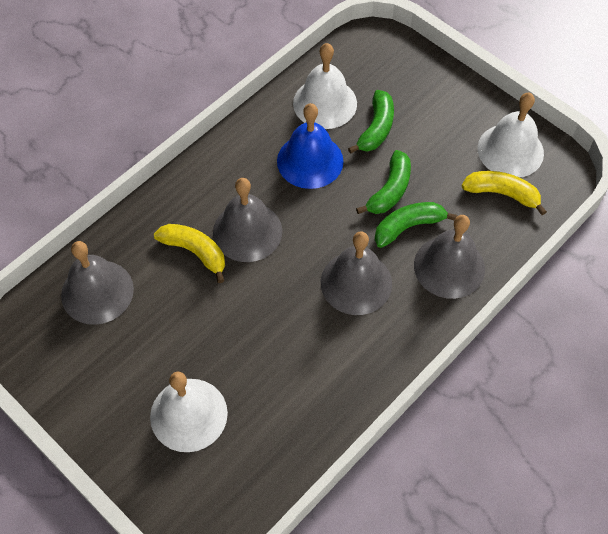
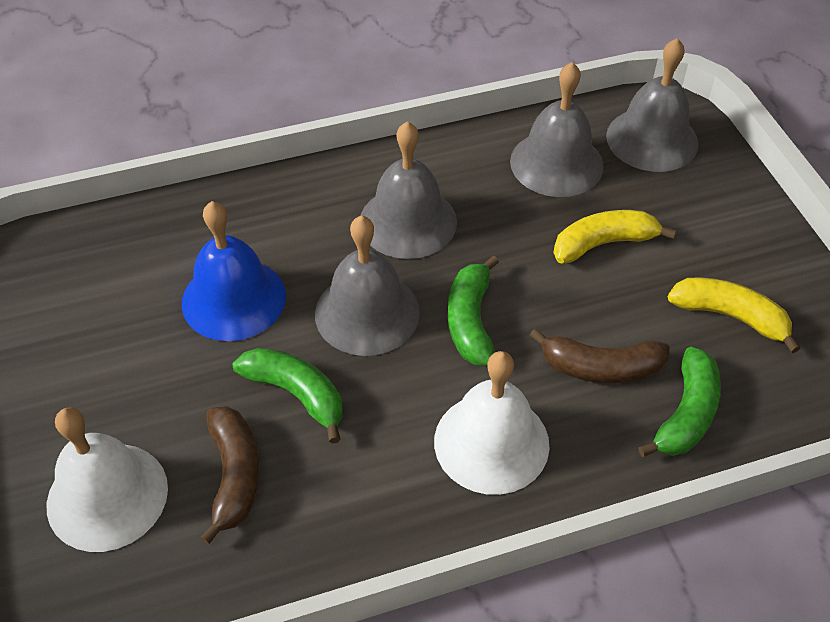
brown banana: 0 -> 2
white bell: 3 -> 2

